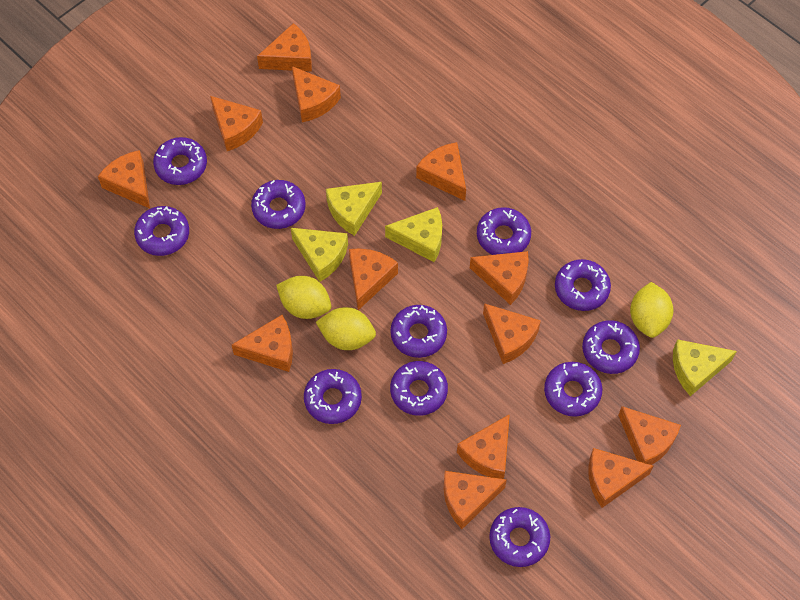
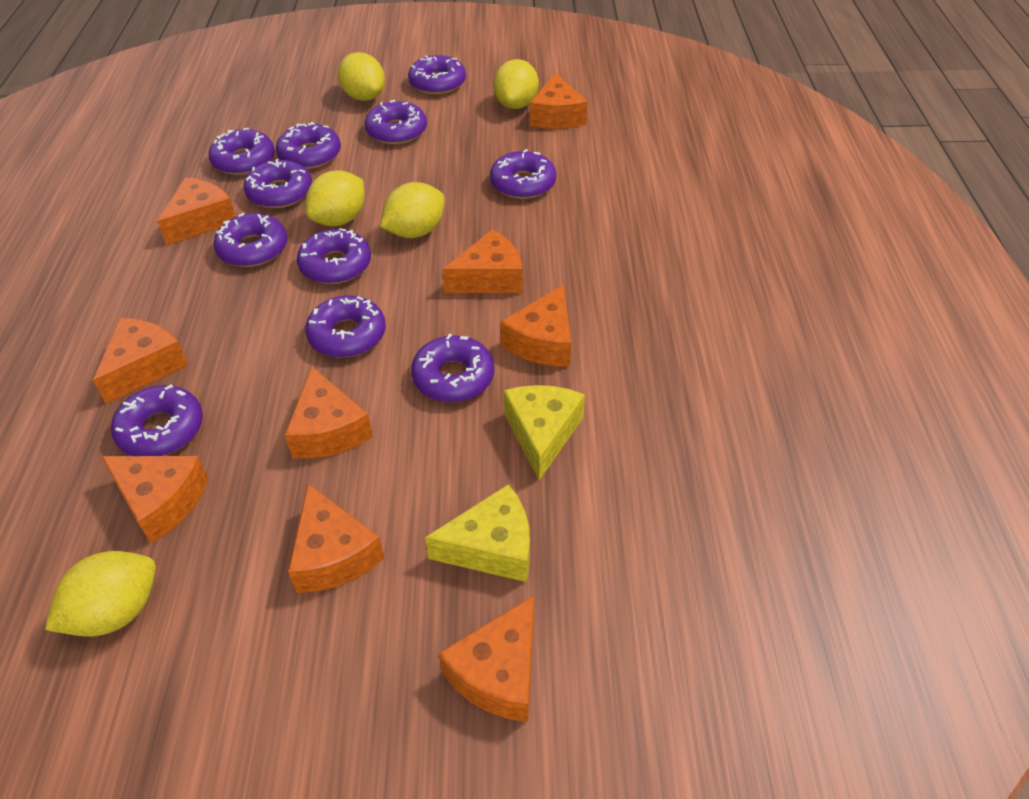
orange cheese: 13 -> 9
yellow cheese: 4 -> 2
yellow lemon: 3 -> 5

